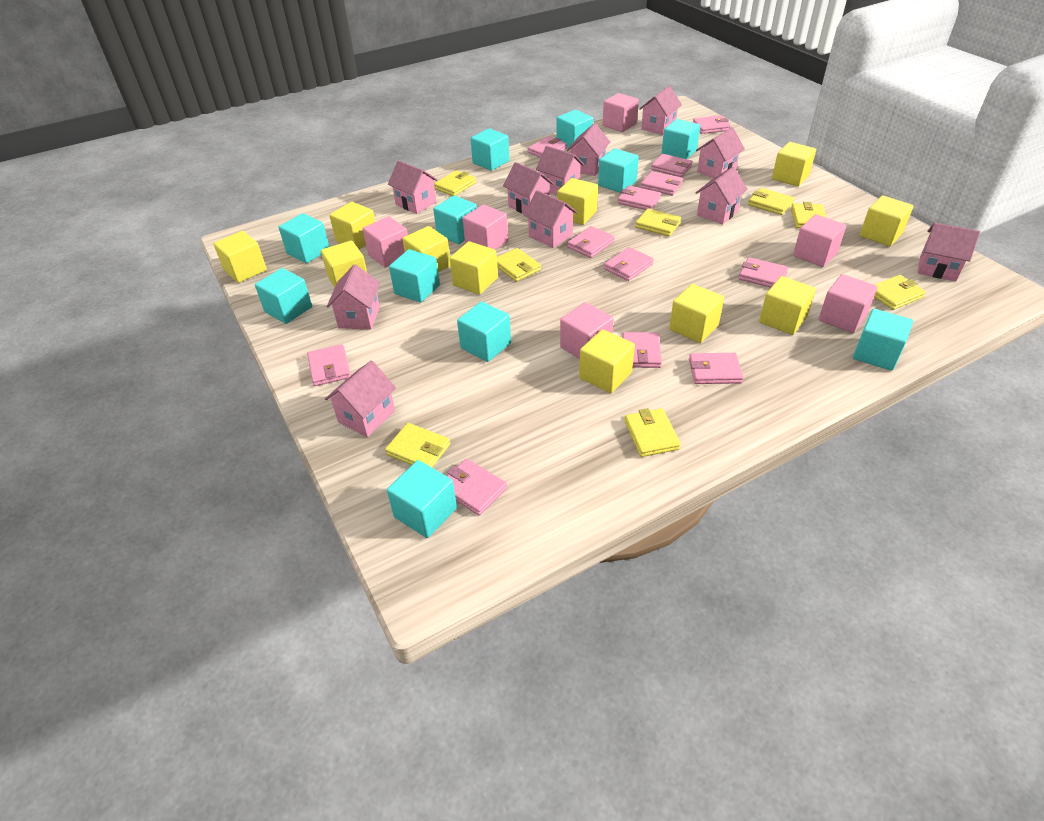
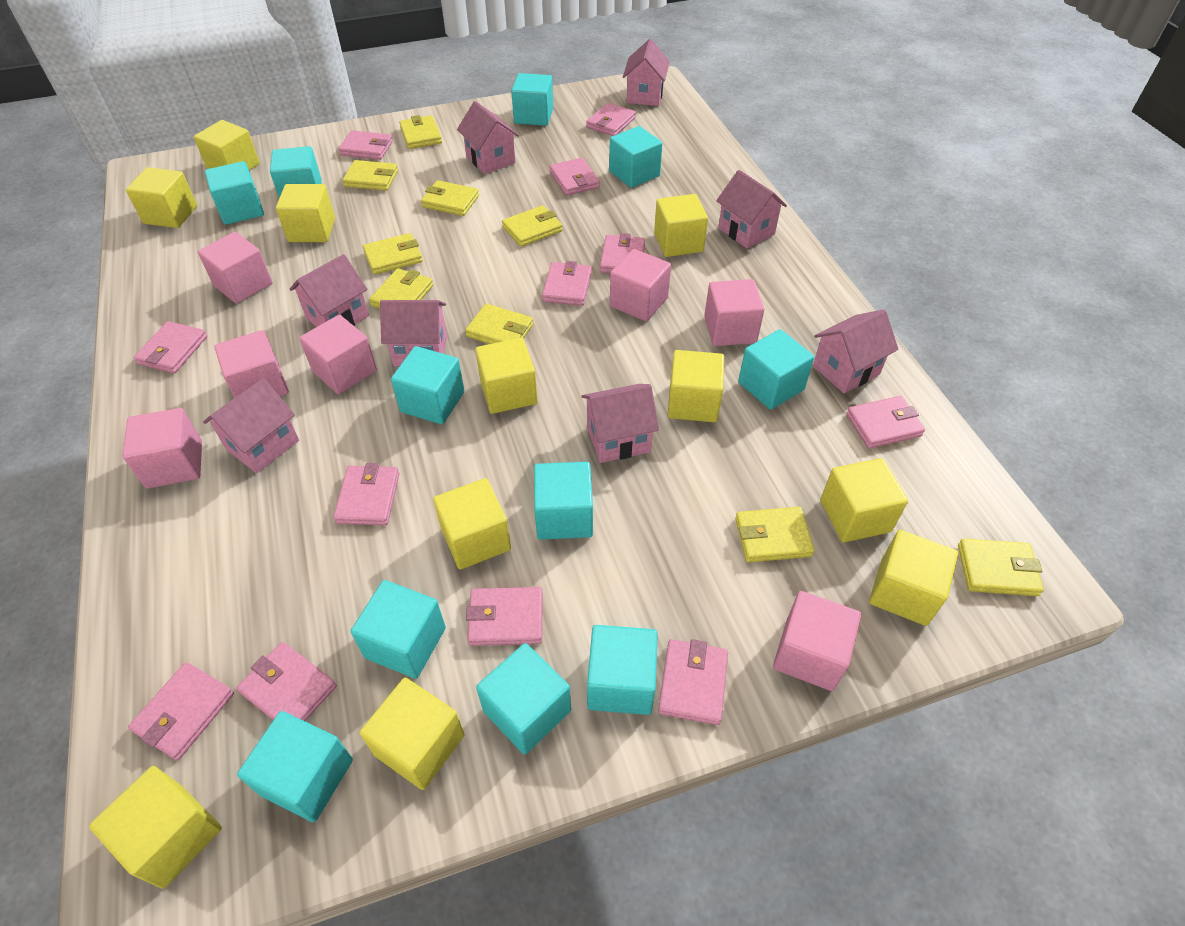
pink cube: 6 -> 7
pink house: 11 -> 8
yellow wallet: 8 -> 9

